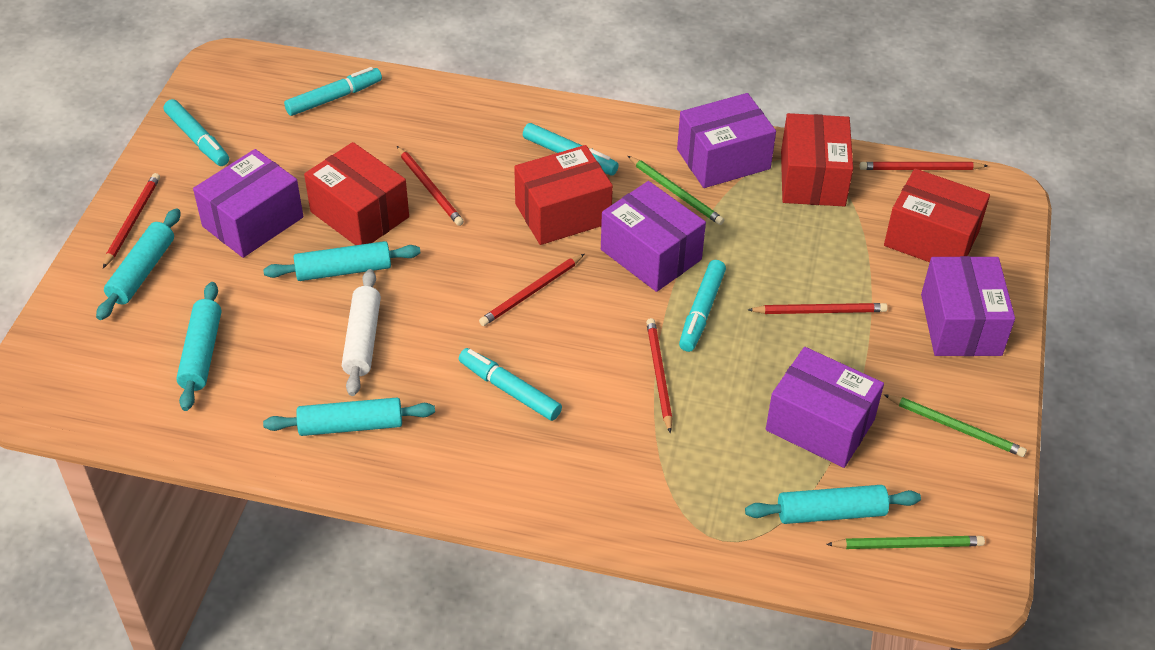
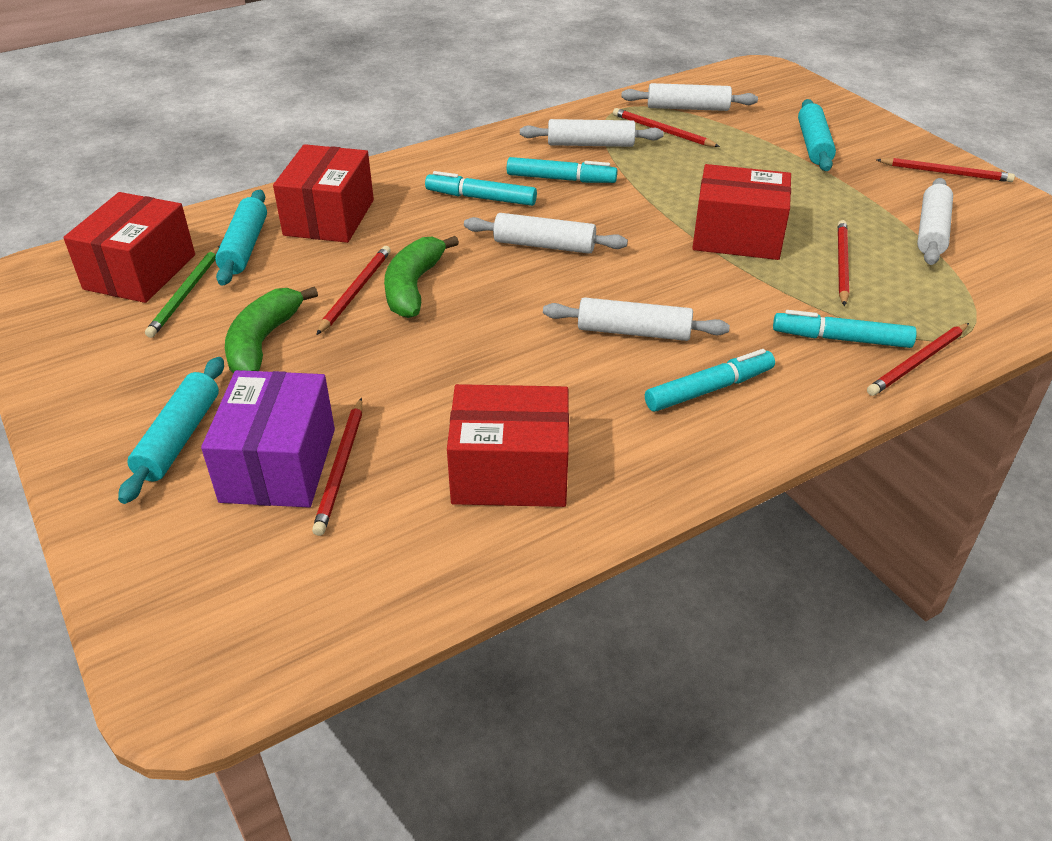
green banana: 0 -> 2
green pencil: 3 -> 1
purple box: 5 -> 1
turquoise marker: 5 -> 4
turquoise rolling pin: 5 -> 3
white rolling pin: 1 -> 5

